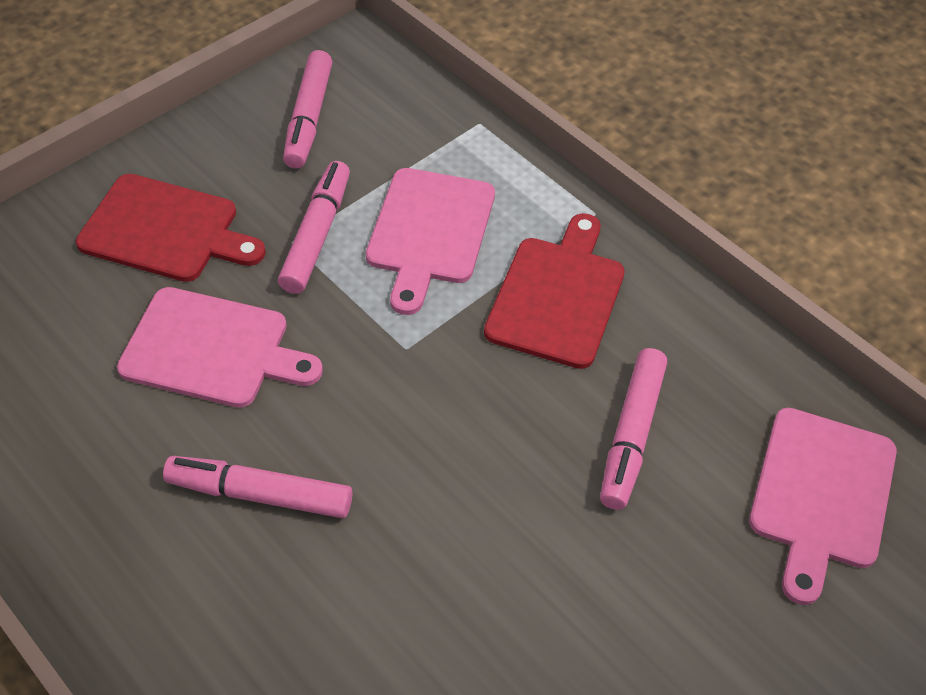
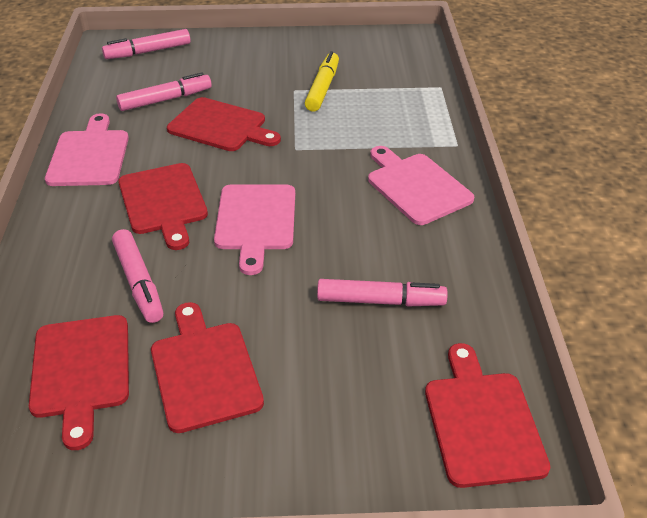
red cutting board: 2 -> 5
yellow marker: 0 -> 1

